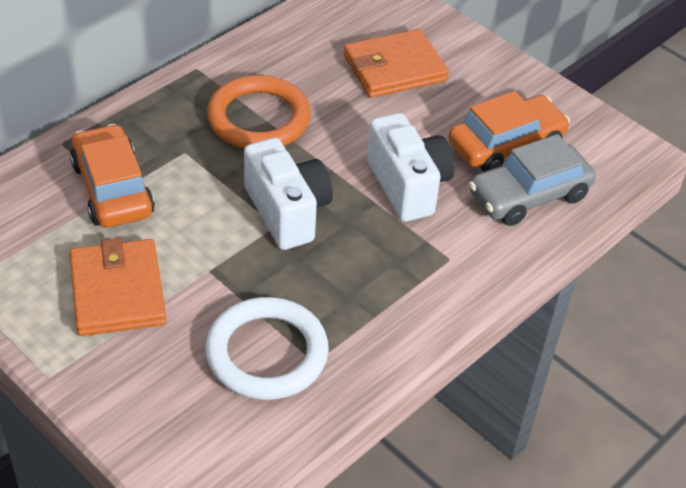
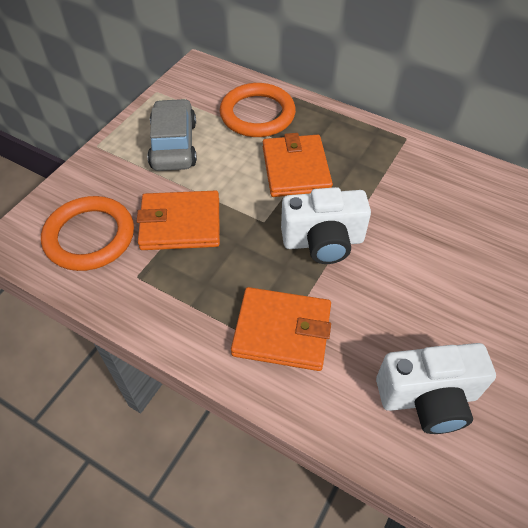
orange car: 2 -> 0
orange ring: 1 -> 2
orange wallet: 2 -> 3
white ring: 1 -> 0

